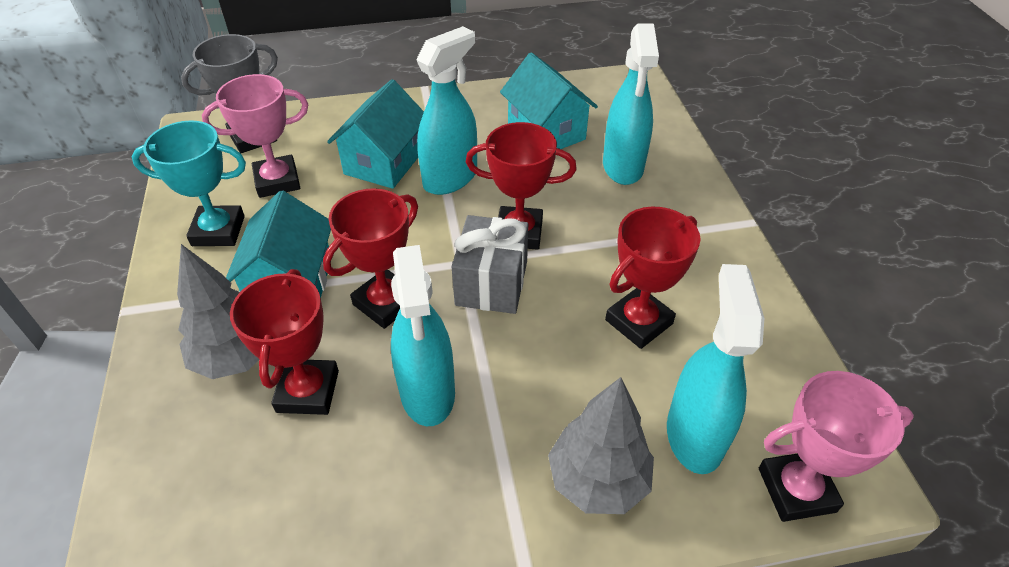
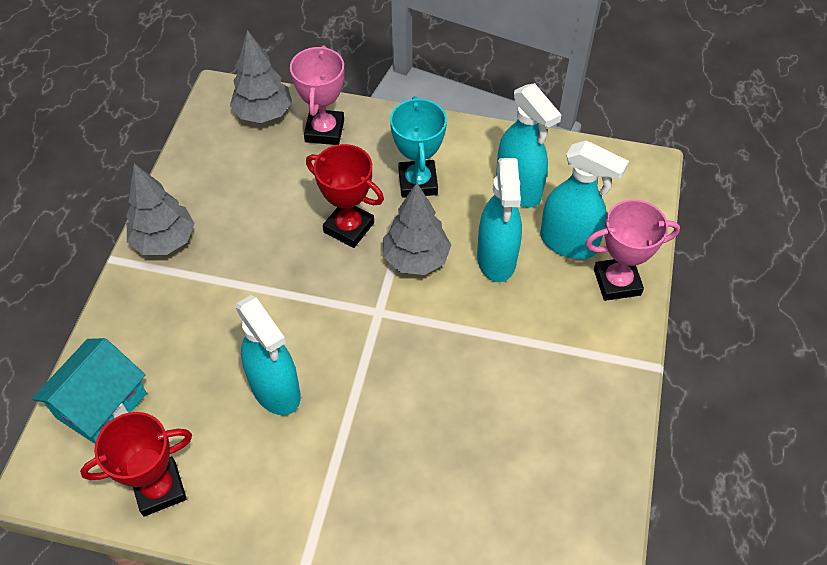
grey gift: 1 -> 0
grey tree: 2 -> 3
grey trophy: 1 -> 0
red trophy: 4 -> 2
turquoise house: 3 -> 1

